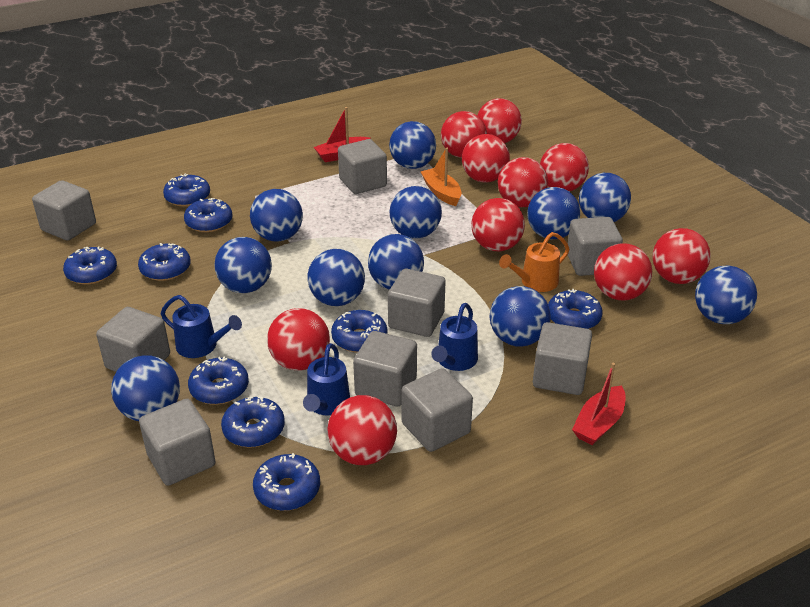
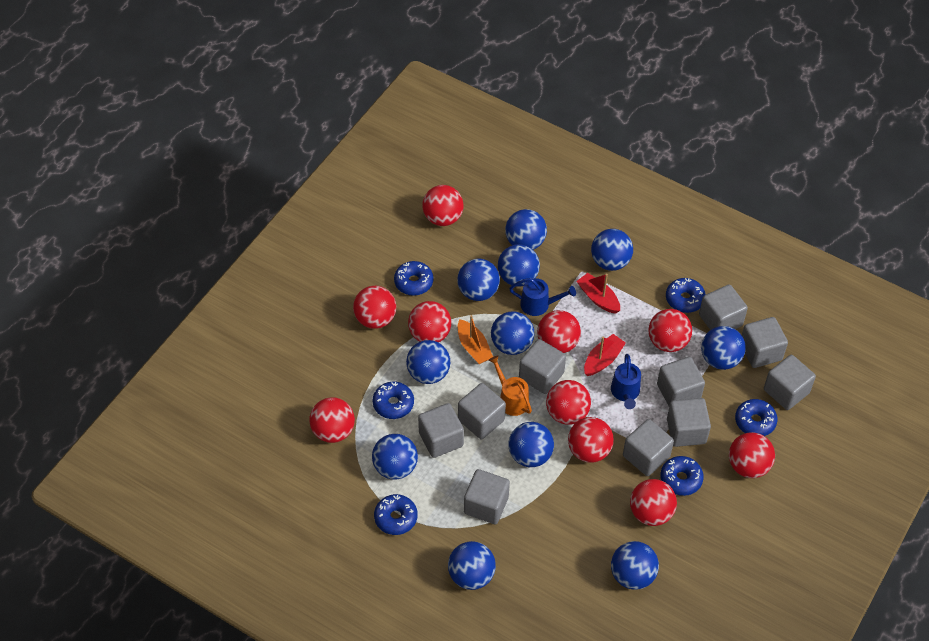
blue donut: 9 -> 6
blue watering can: 3 -> 2
grey cube: 9 -> 10

